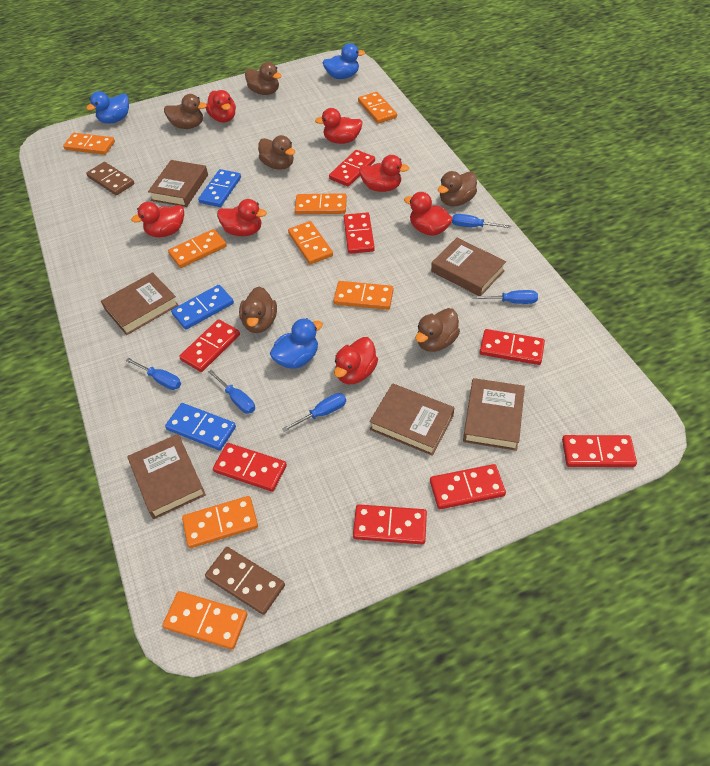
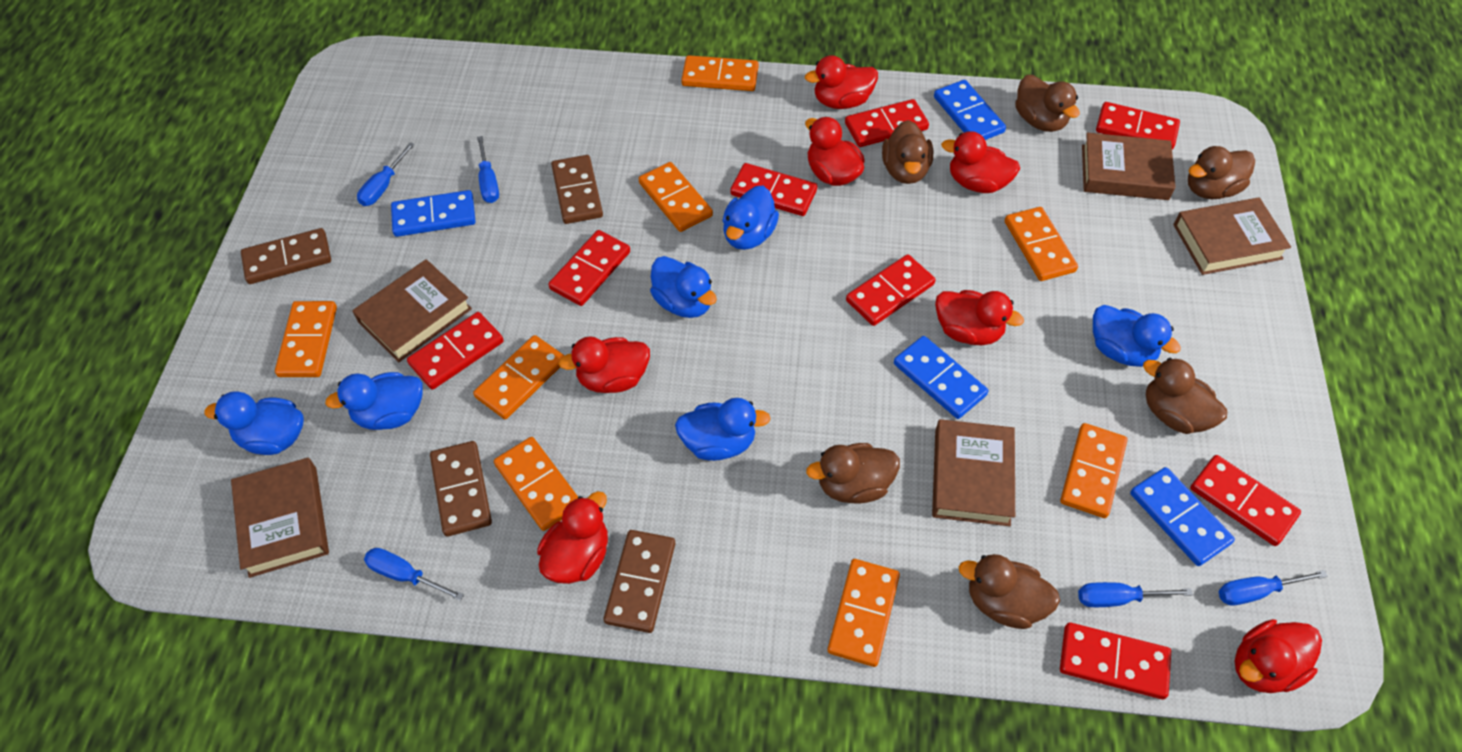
blue domino: 3 -> 4
blue duck: 3 -> 6
brown book: 6 -> 5
brown domino: 2 -> 4

